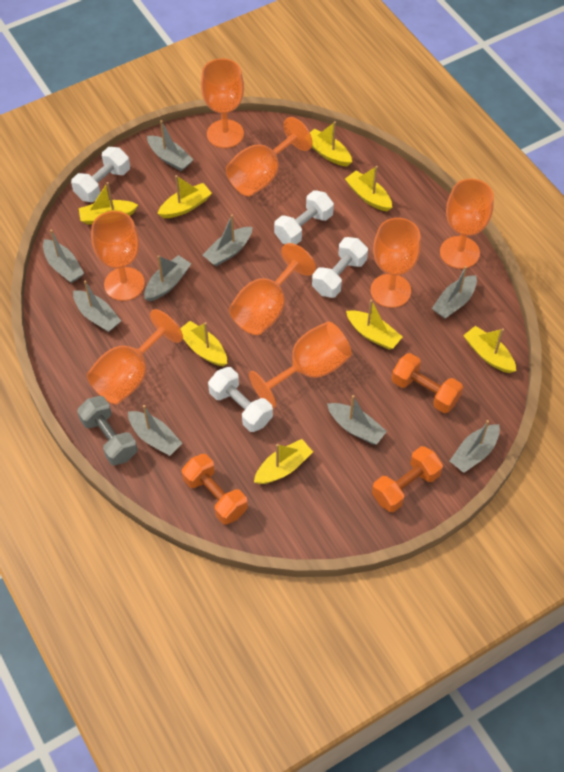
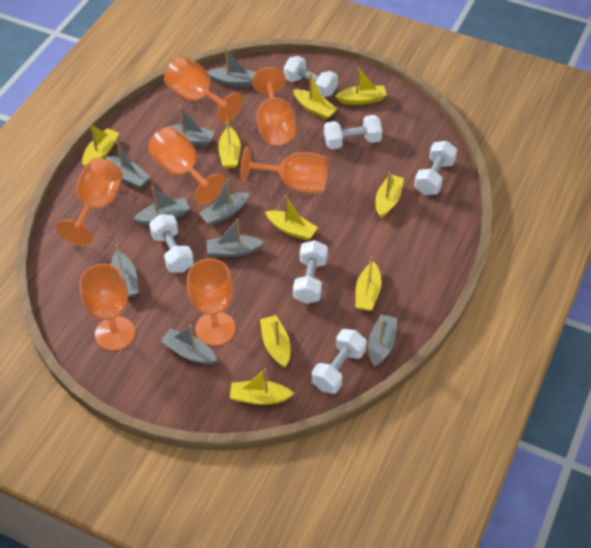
grey dumbbell: 1 -> 0
orange dumbbell: 3 -> 0
orange goblet: 8 -> 7
white dumbbell: 4 -> 6
yellow boat: 8 -> 9

